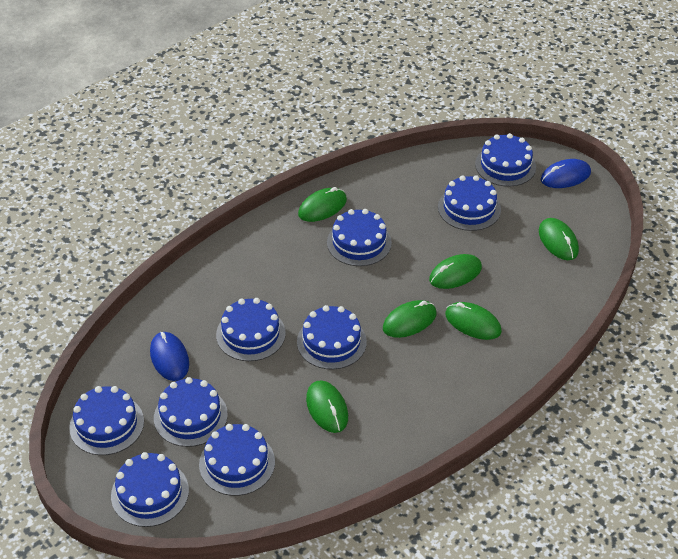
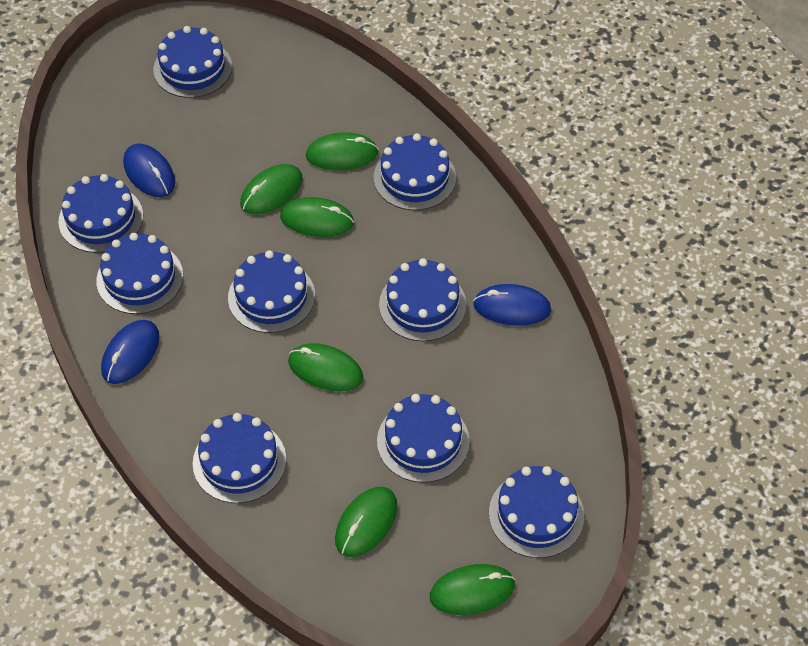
blue mouse: 2 -> 3

